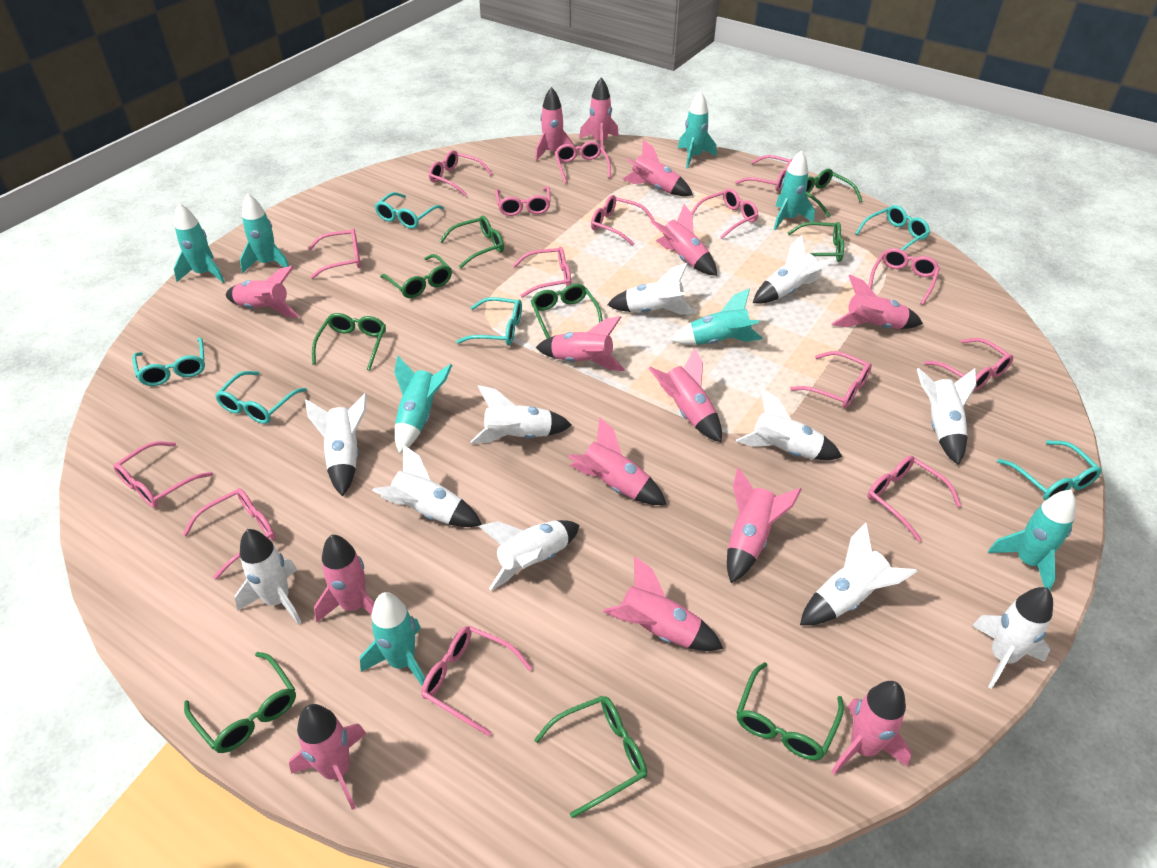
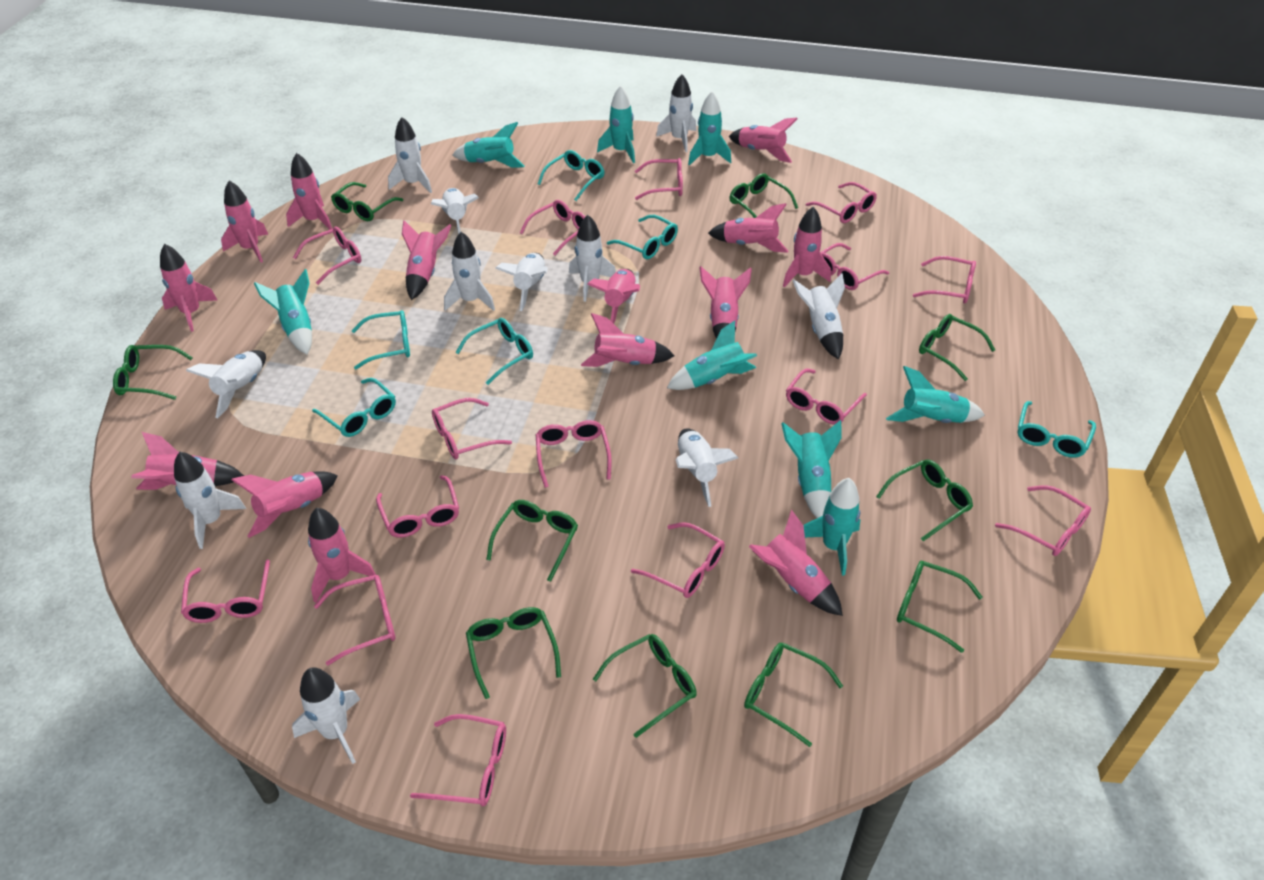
green glasses: 9 -> 10

